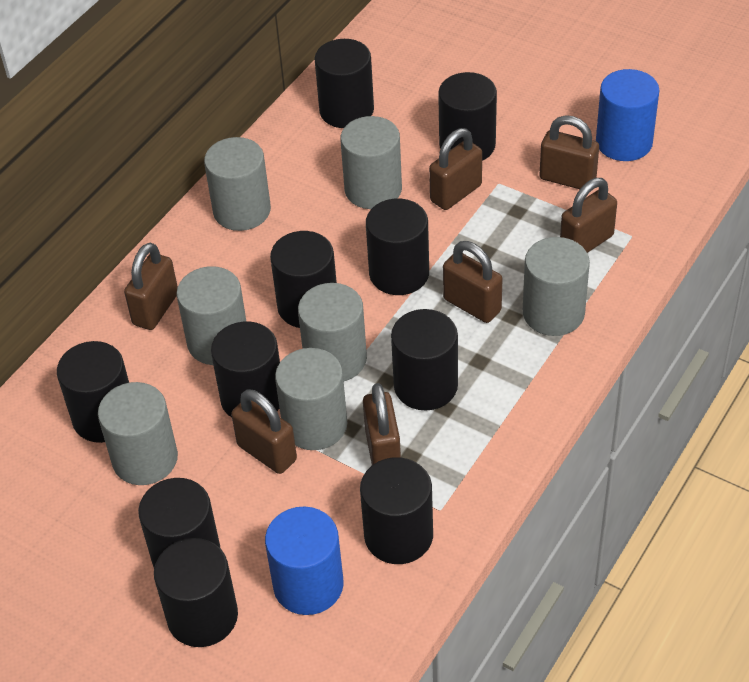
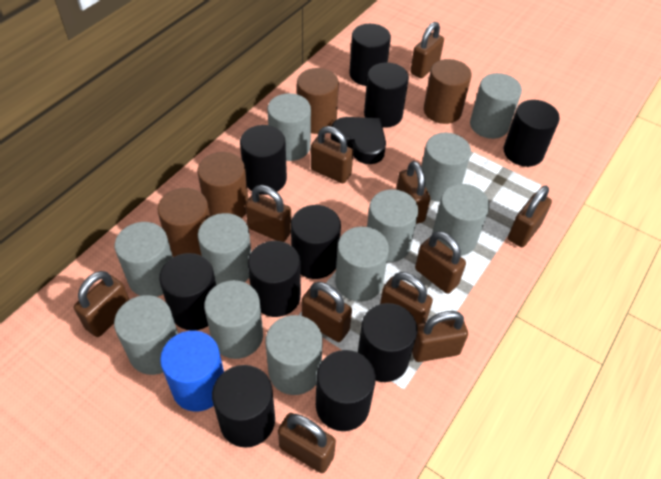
black heart: 0 -> 1
blue cylinder: 2 -> 1
brown cylinder: 0 -> 4
brown padlock: 7 -> 11
grey cylinder: 7 -> 11

